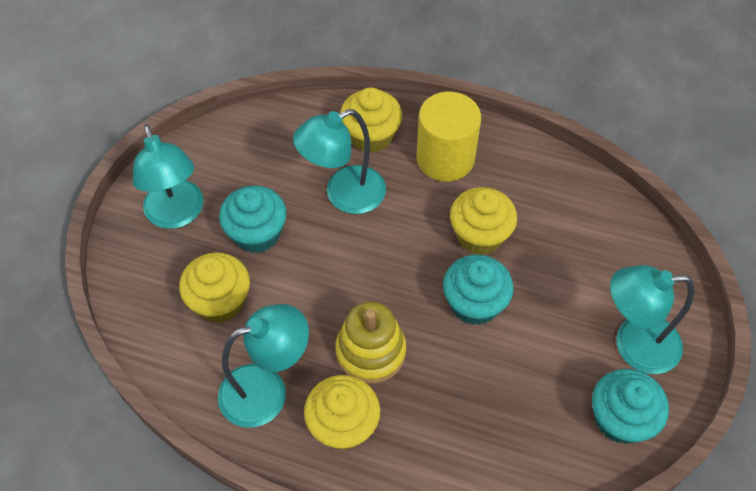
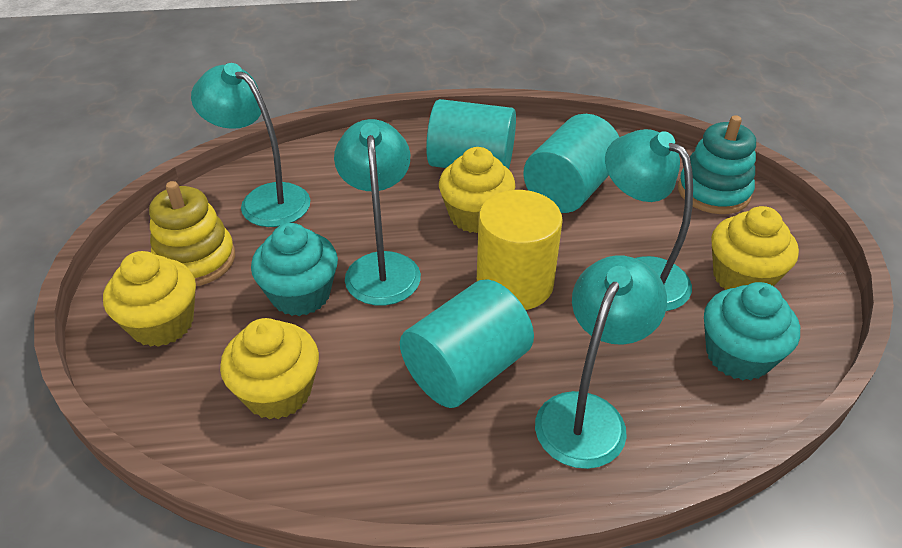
turquoise cupcake: 3 -> 2
turquoise cylinder: 0 -> 3
turquoise stacking toy: 0 -> 1

